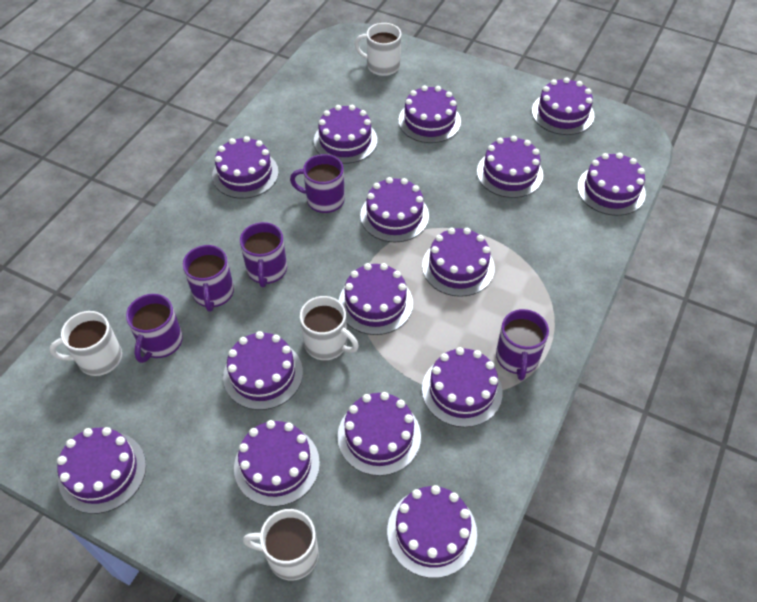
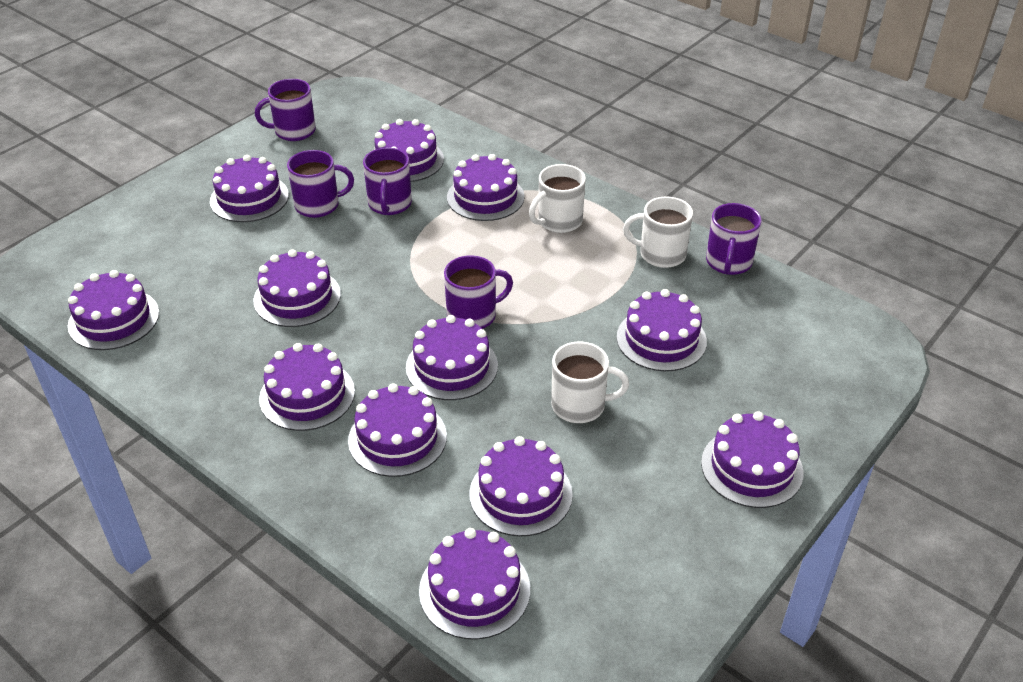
purple cake: 15 -> 12
white mug: 4 -> 3

